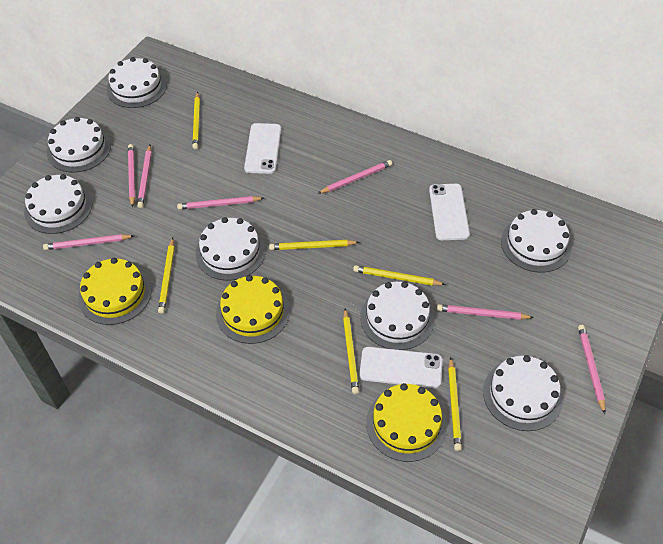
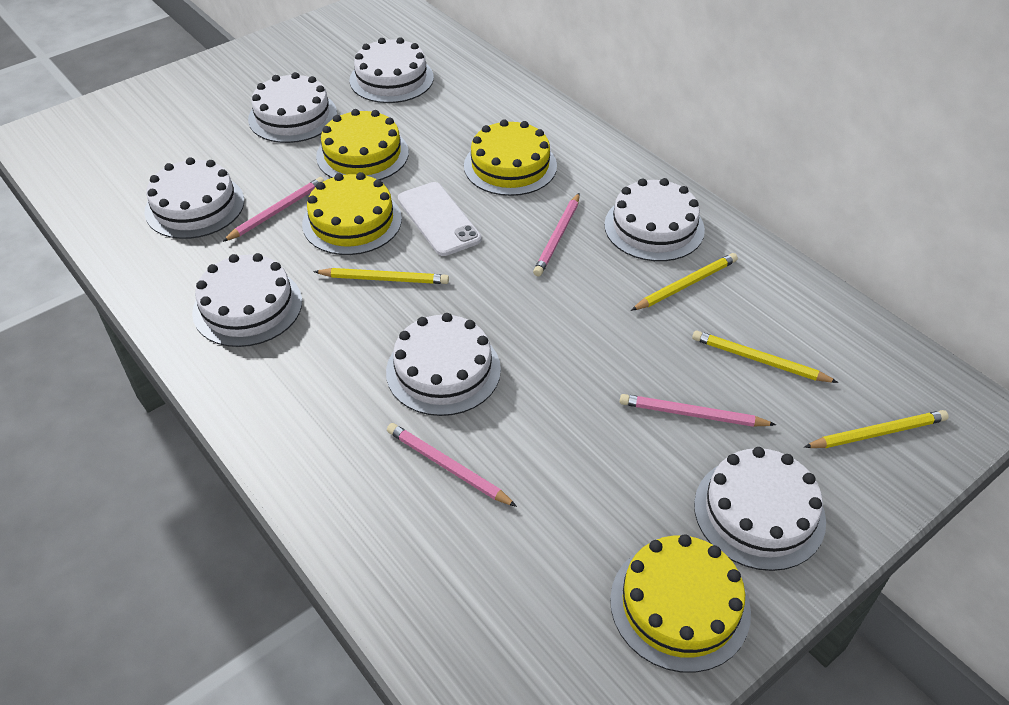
pink pencil: 7 -> 4
white phone: 3 -> 1
yellow cake: 3 -> 4
yellow pencil: 6 -> 4

